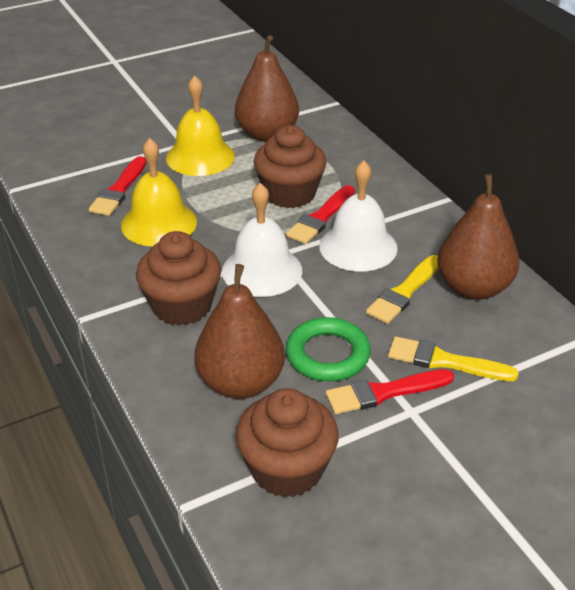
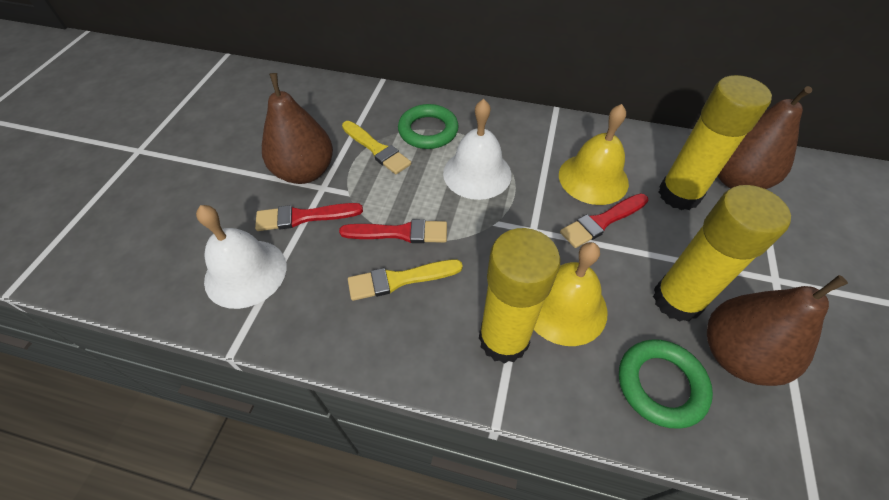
brown cupcake: 3 -> 0
green ring: 1 -> 2
yellow glue stick: 0 -> 3

